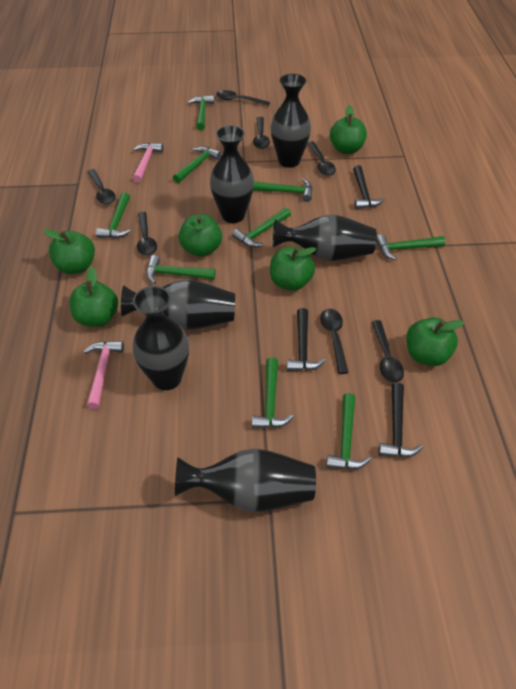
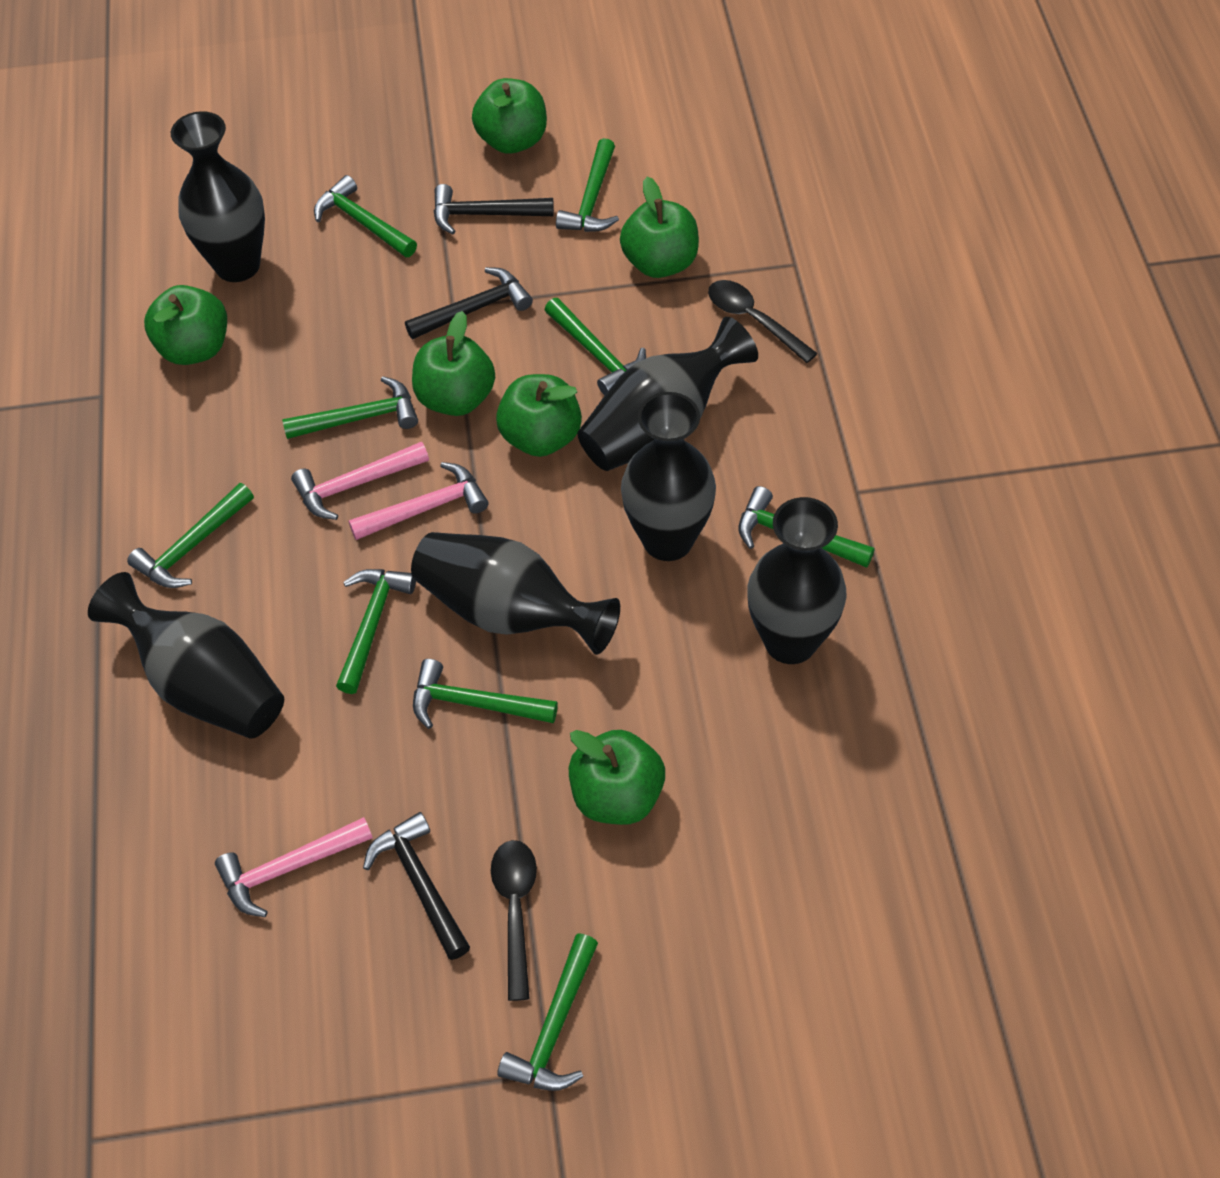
black spoon: 7 -> 2
pink hammer: 2 -> 3

